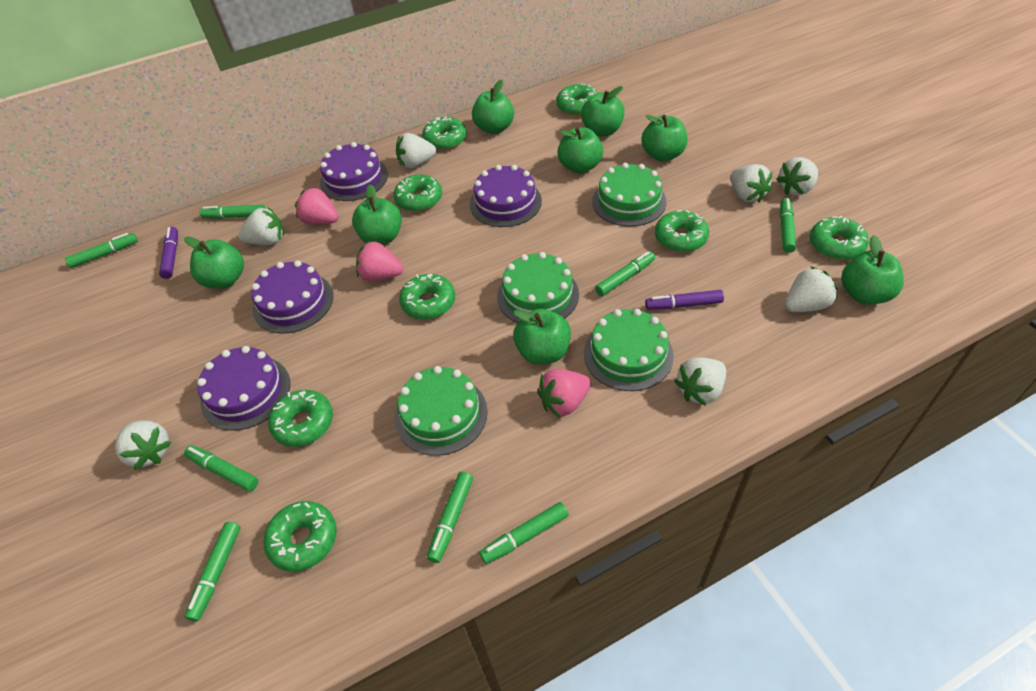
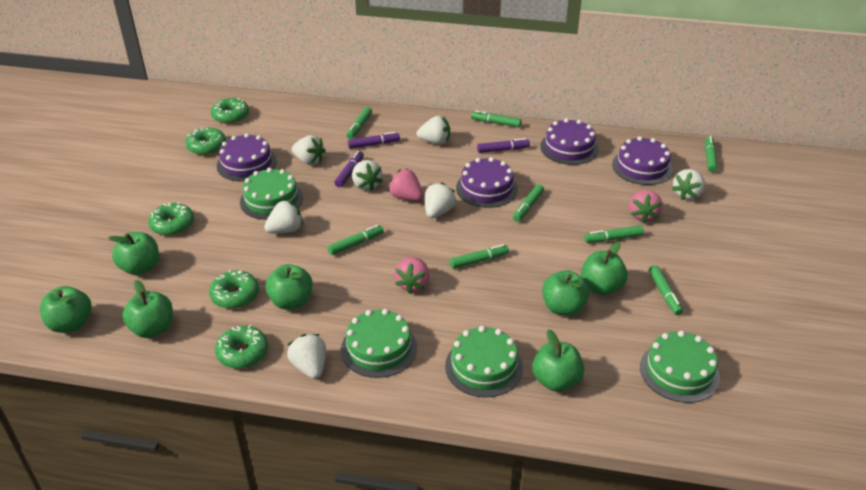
green apple: 8 -> 7
green donut: 8 -> 5
purple marker: 2 -> 3

